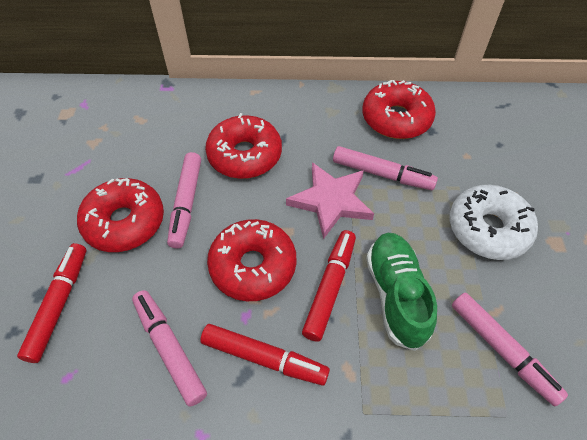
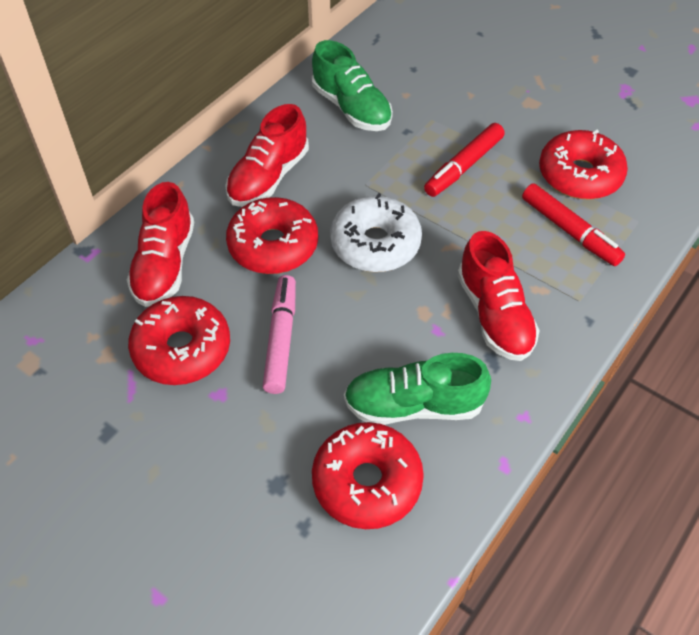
green shoe: 1 -> 2
pink marker: 4 -> 1
pink star: 1 -> 0
red marker: 3 -> 2
red shoe: 0 -> 3

